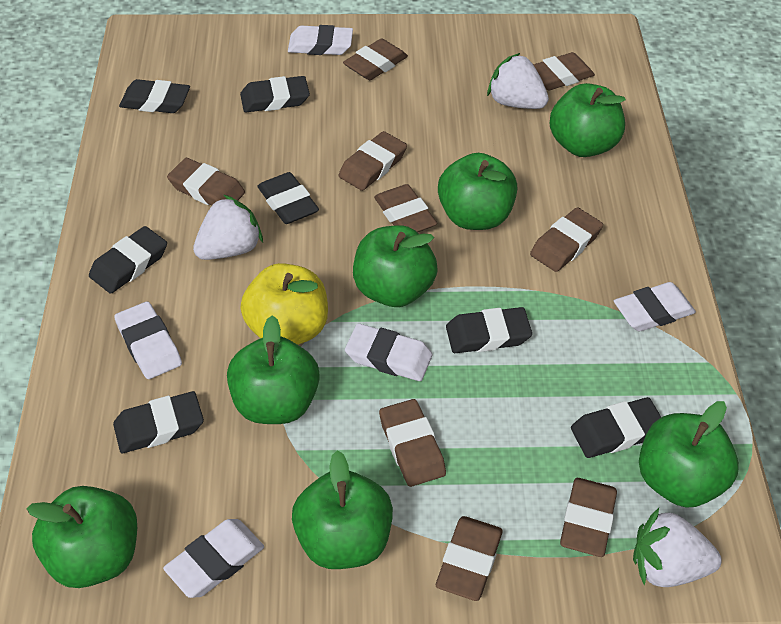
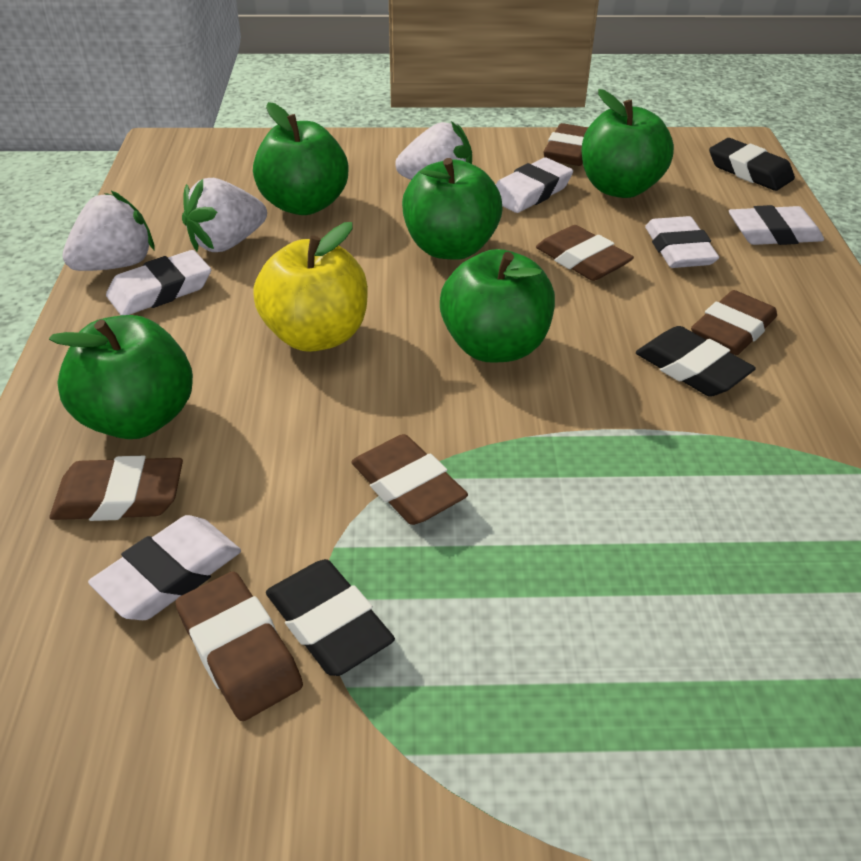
black eraser: 7 -> 3
brown eraser: 9 -> 6
green apple: 7 -> 5

